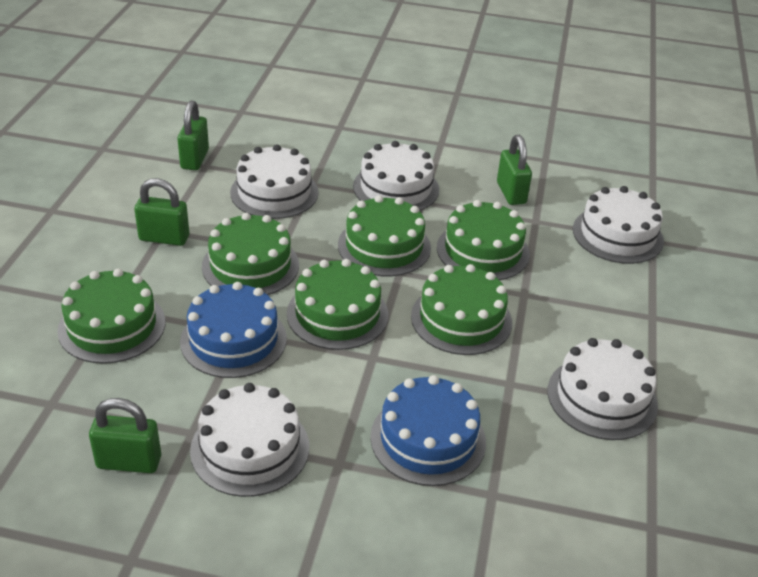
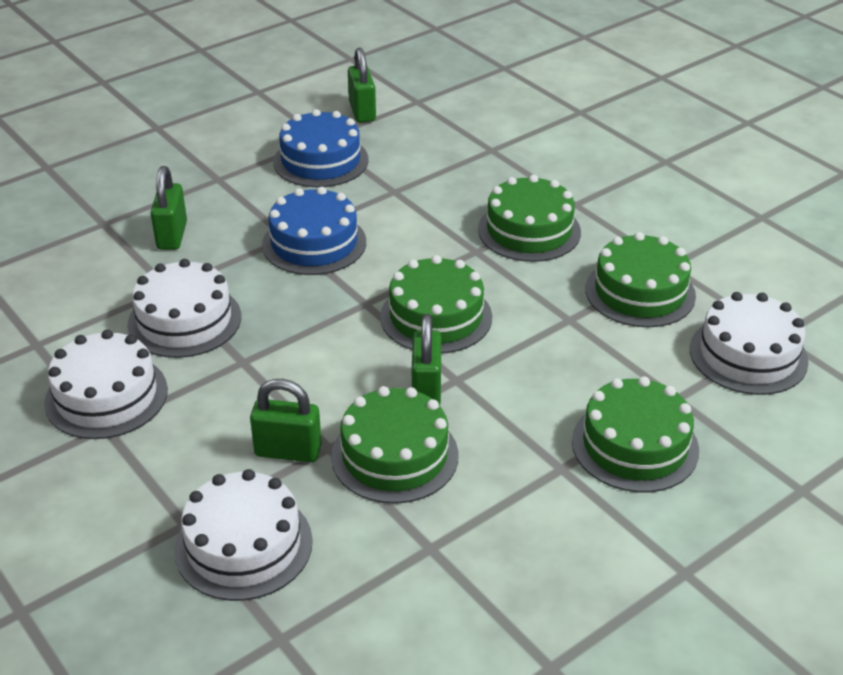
green cake: 6 -> 5
white cake: 5 -> 4

